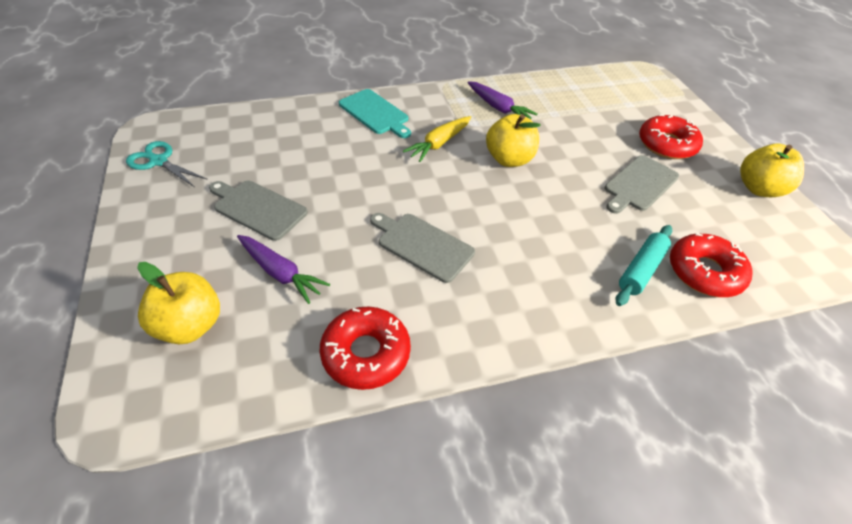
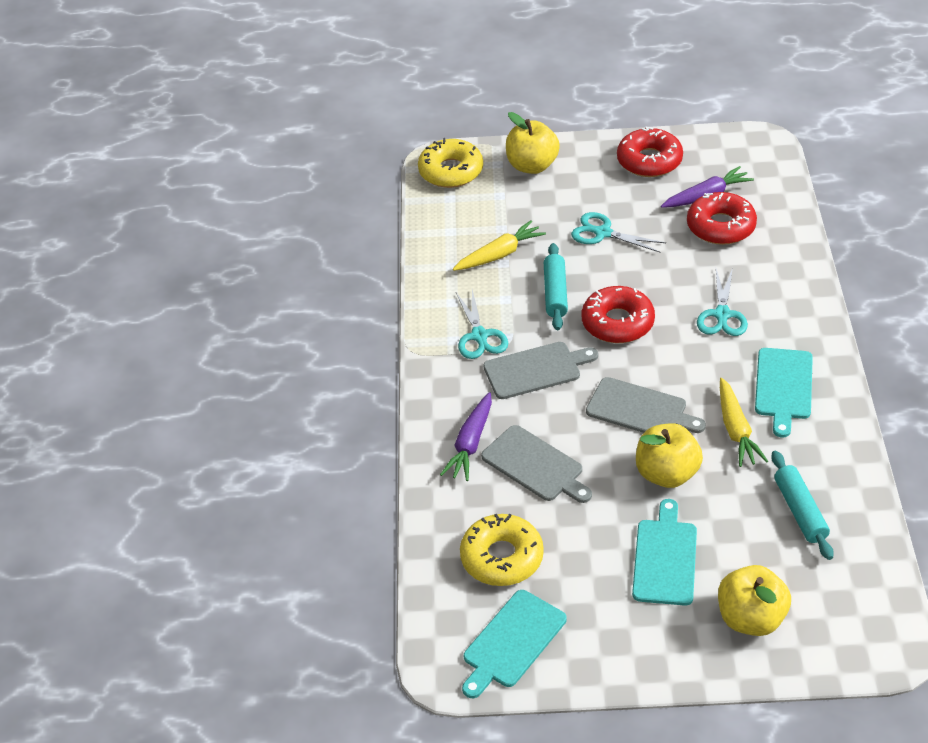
turquoise cutting board: 1 -> 3
turquoise rolling pin: 1 -> 2
turquoise scissors: 1 -> 3
yellow carrot: 1 -> 2
yellow donut: 0 -> 2

